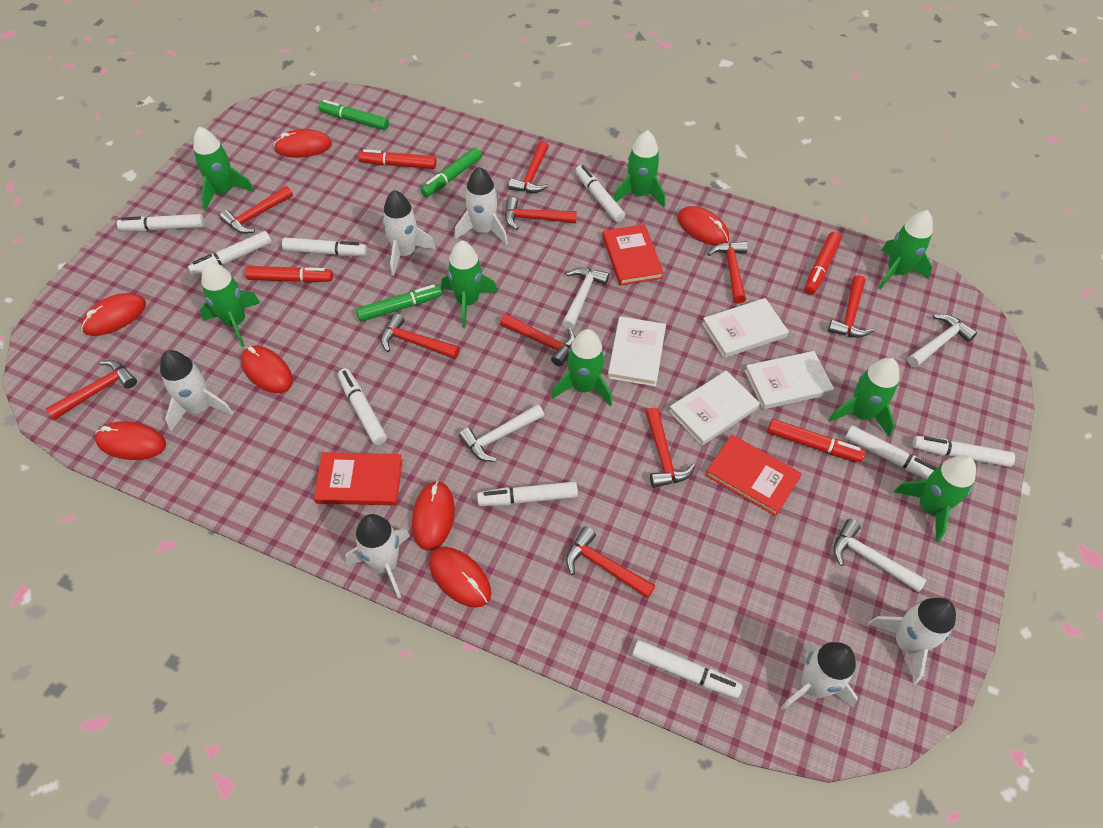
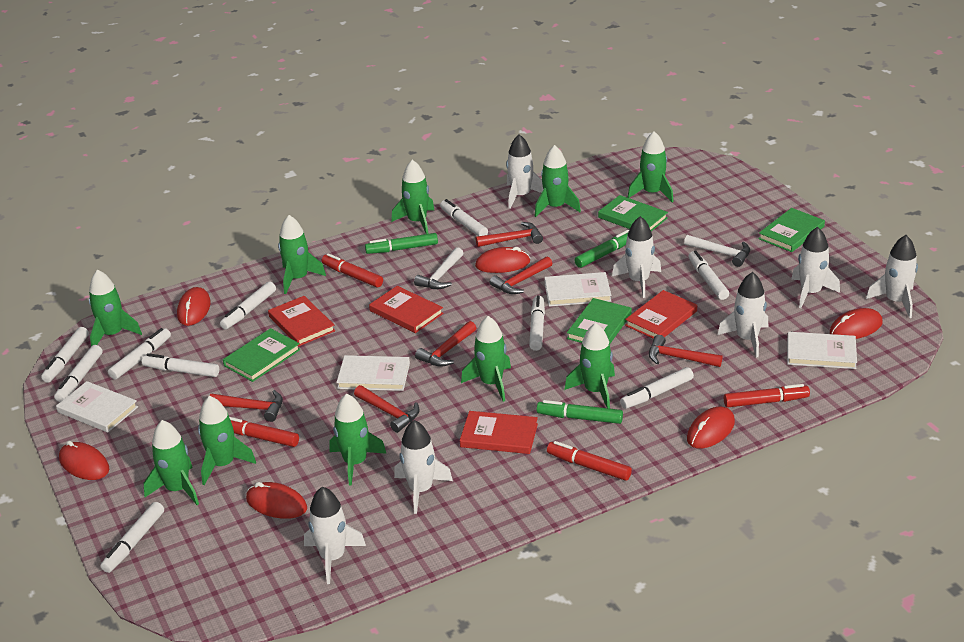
green book: 0 -> 4
green rocket: 8 -> 10
red book: 3 -> 4
red hammer: 10 -> 6
red mouse: 7 -> 6
white hammer: 4 -> 2
white marker: 9 -> 10
white rocket: 6 -> 7

